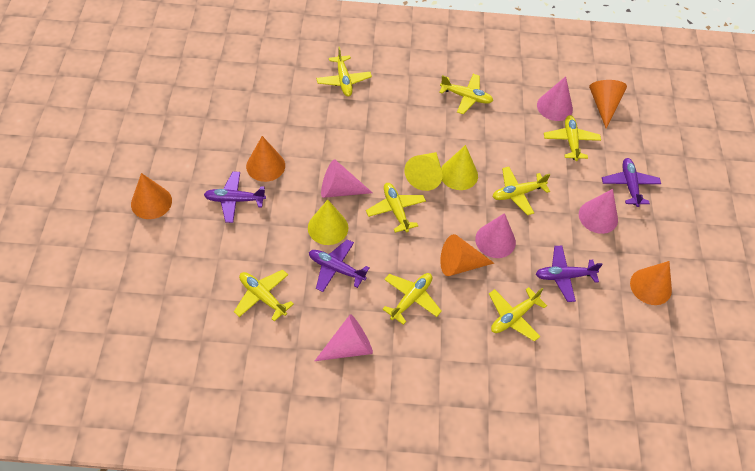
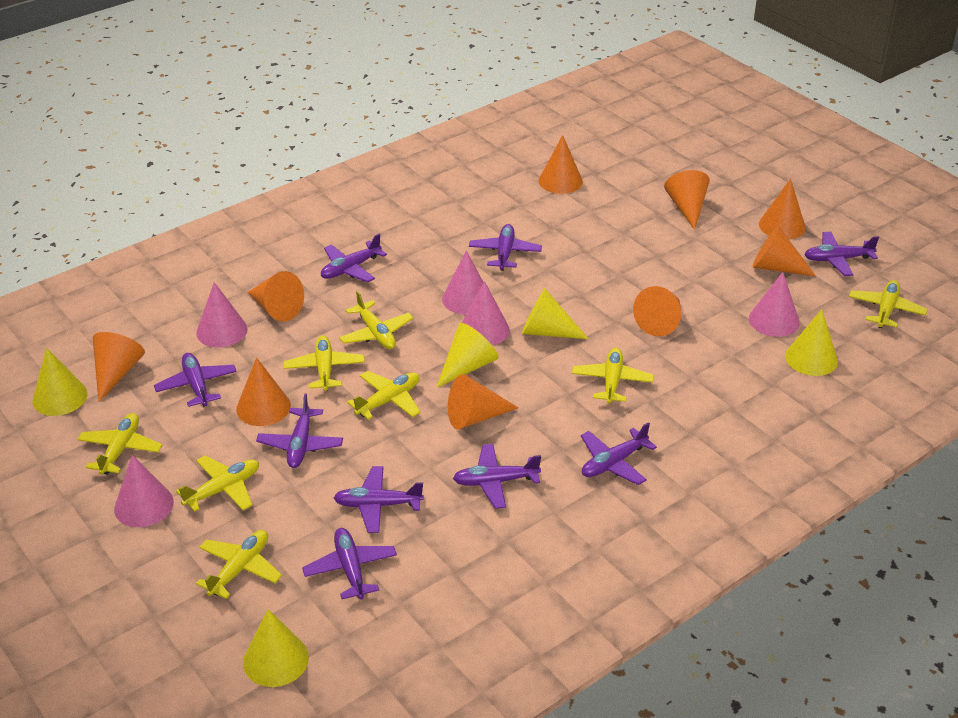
orange cone: 5 -> 9
purple plane: 4 -> 9
yellow cone: 3 -> 5

